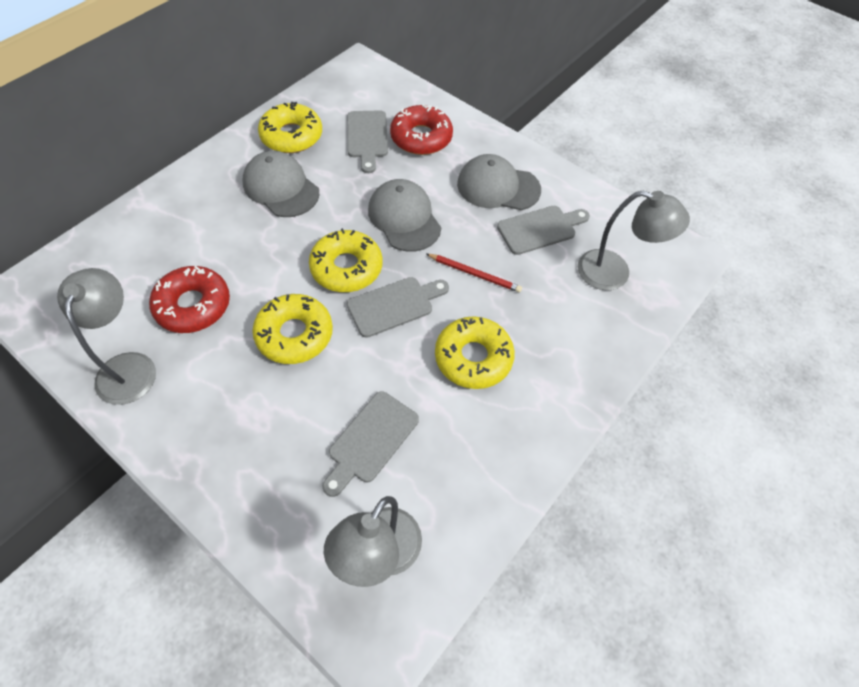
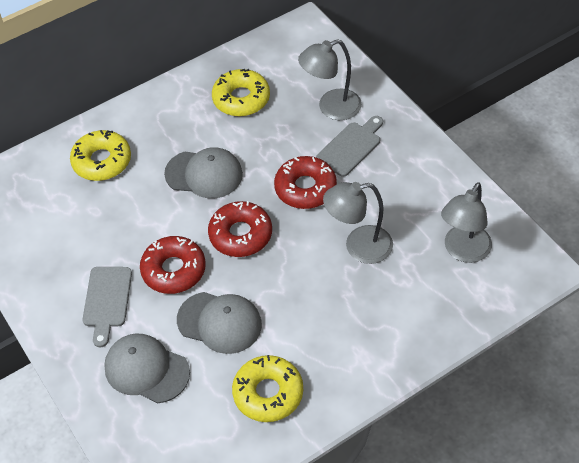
grey cutting board: 4 -> 2
red donut: 2 -> 3
red pencil: 1 -> 0
yellow donut: 4 -> 3

